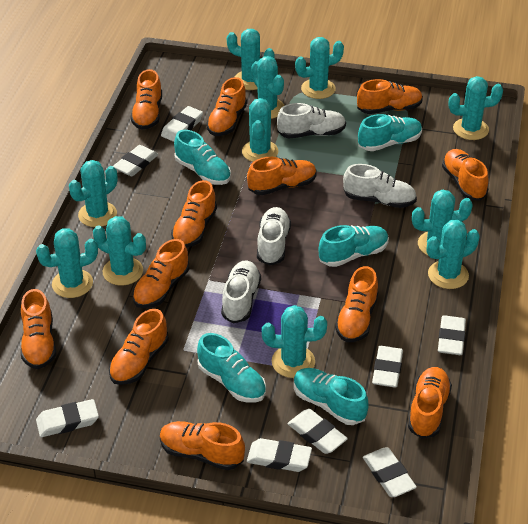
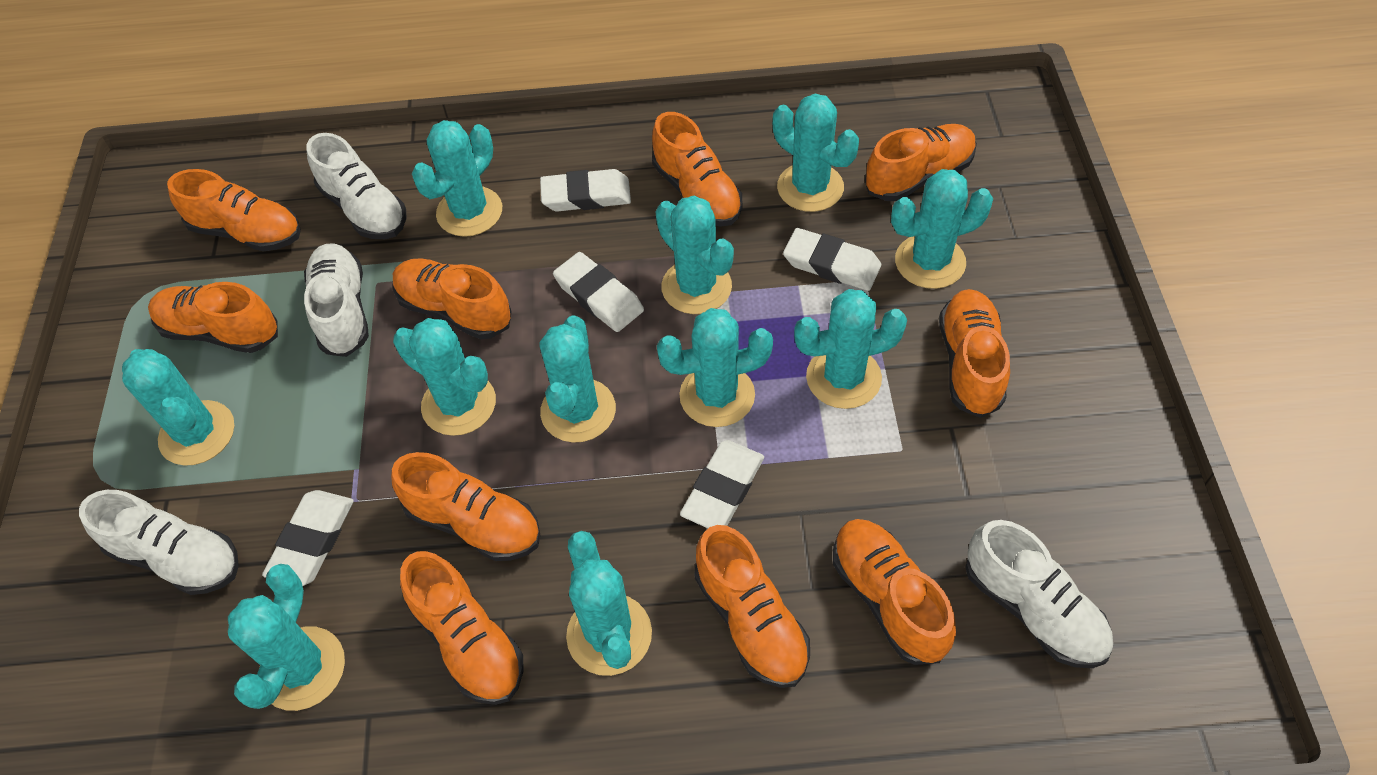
orange shoe: 12 -> 10
turquoise shoe: 5 -> 0
white eraser: 8 -> 5

